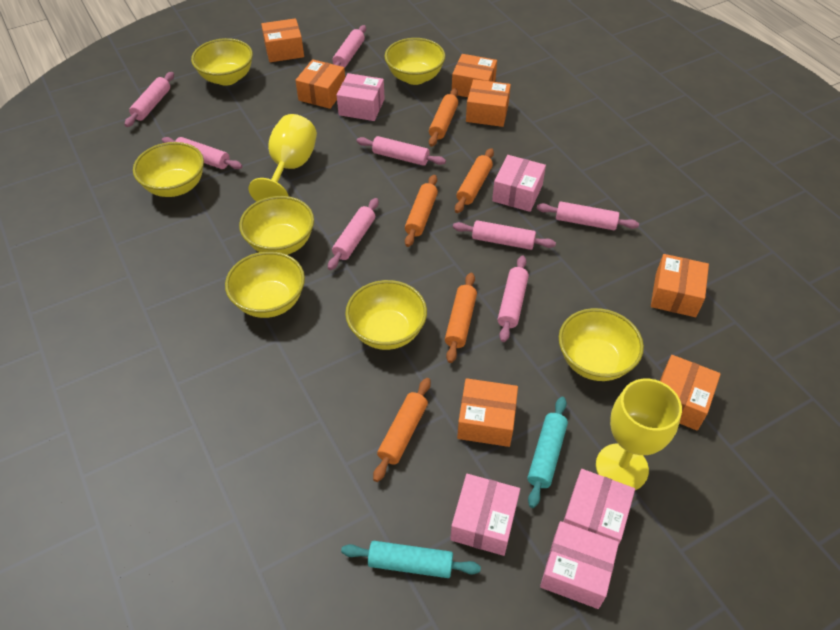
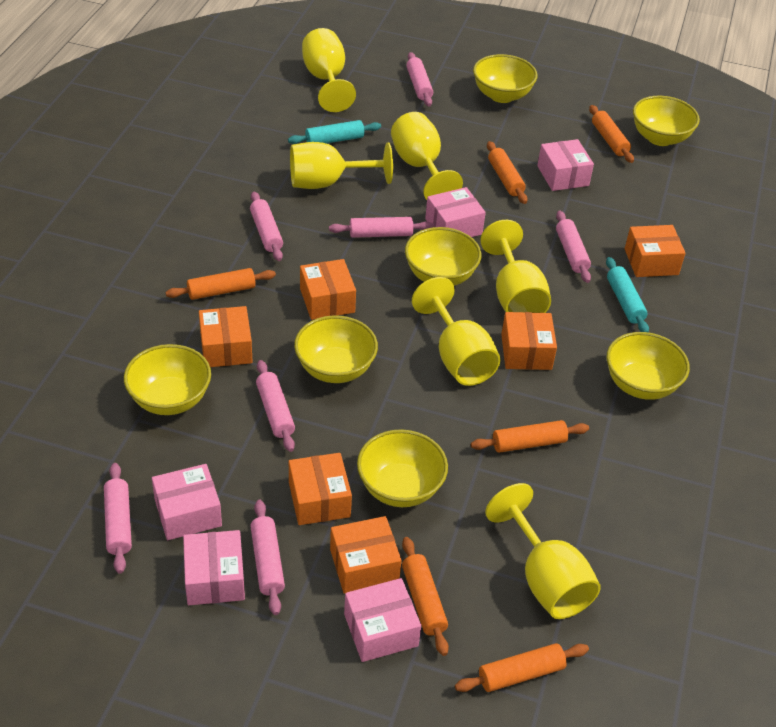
orange box: 7 -> 6
orange rolling pin: 5 -> 6
pink rolling pin: 8 -> 7
yellow goblet: 2 -> 6

